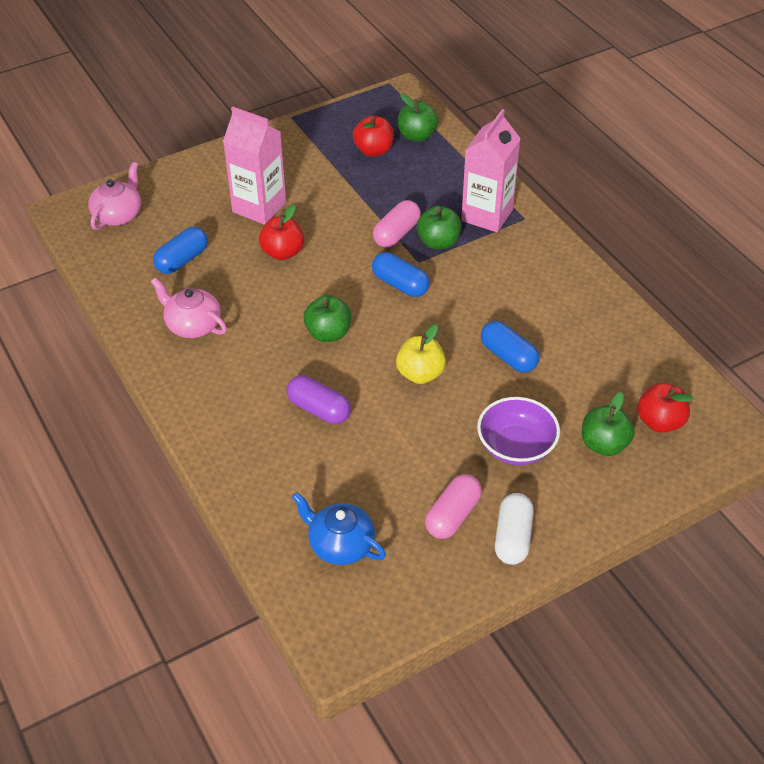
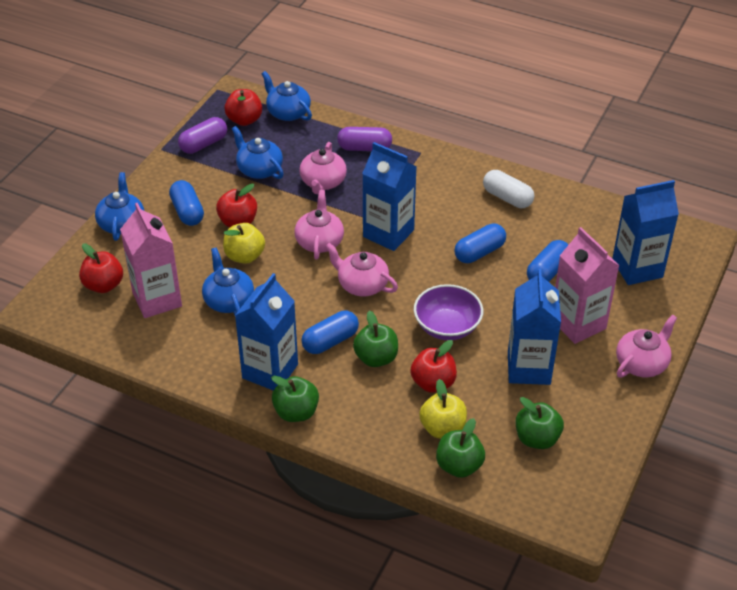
blue capsule: 3 -> 4
blue carton: 0 -> 4
blue teapot: 1 -> 4
pink capsule: 2 -> 0
pink teapot: 2 -> 4
purple capsule: 1 -> 2
red apple: 3 -> 4
yellow apple: 1 -> 2

